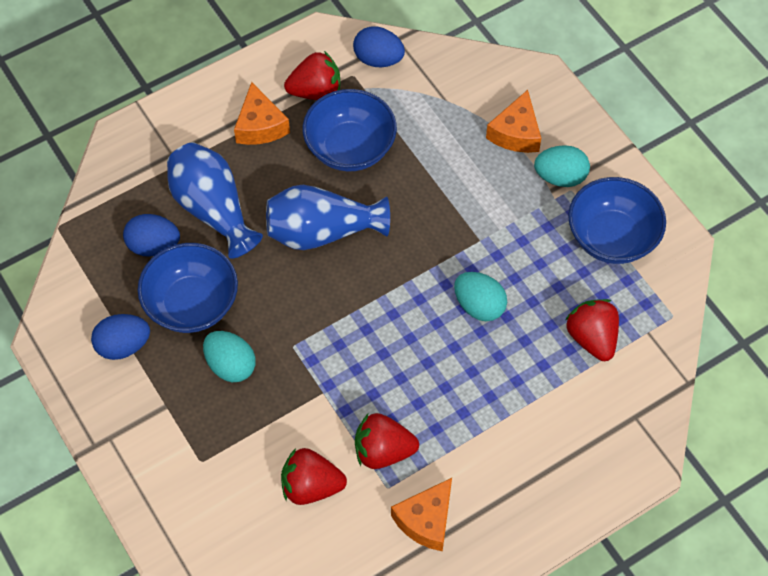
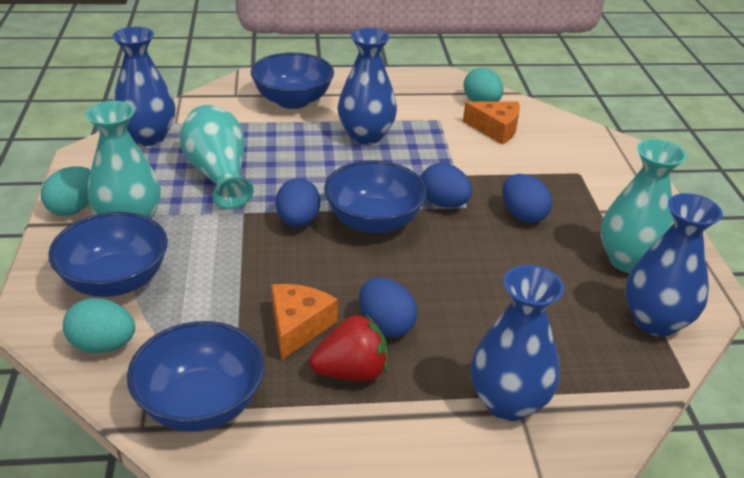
blue bowl: 3 -> 4
blue egg: 3 -> 4
blue vase: 2 -> 4
orange cheese: 3 -> 2
red strawberry: 4 -> 1
turquoise vase: 0 -> 3

